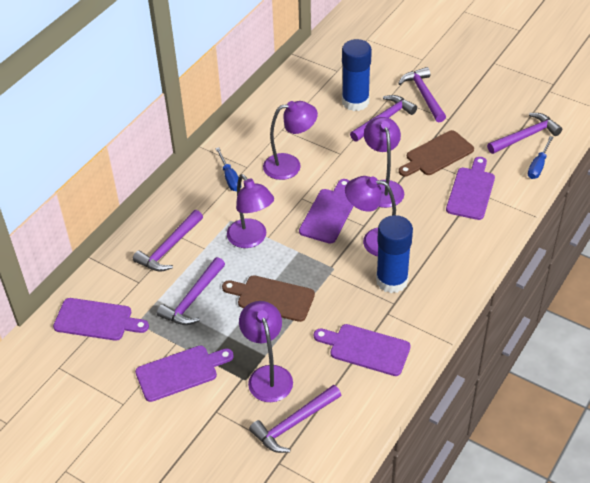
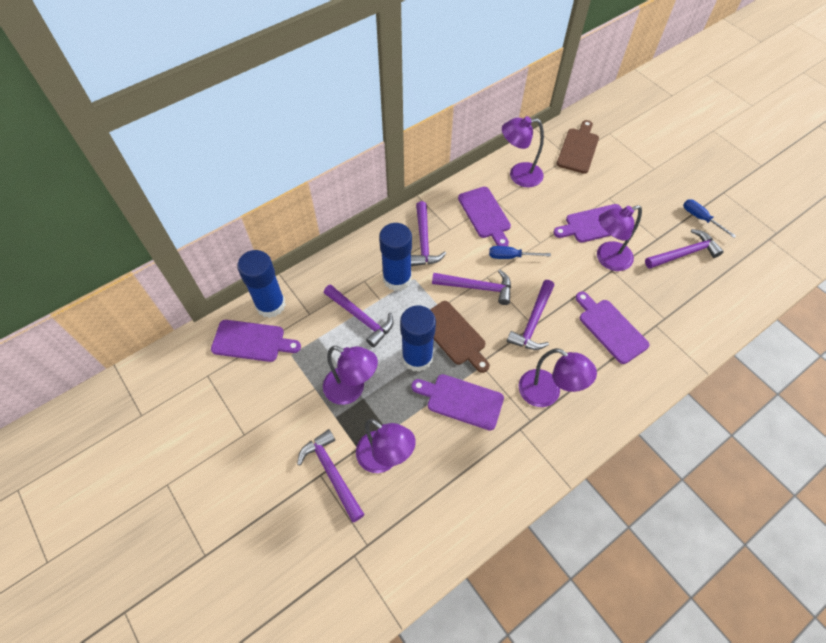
blue glue stick: 2 -> 3

